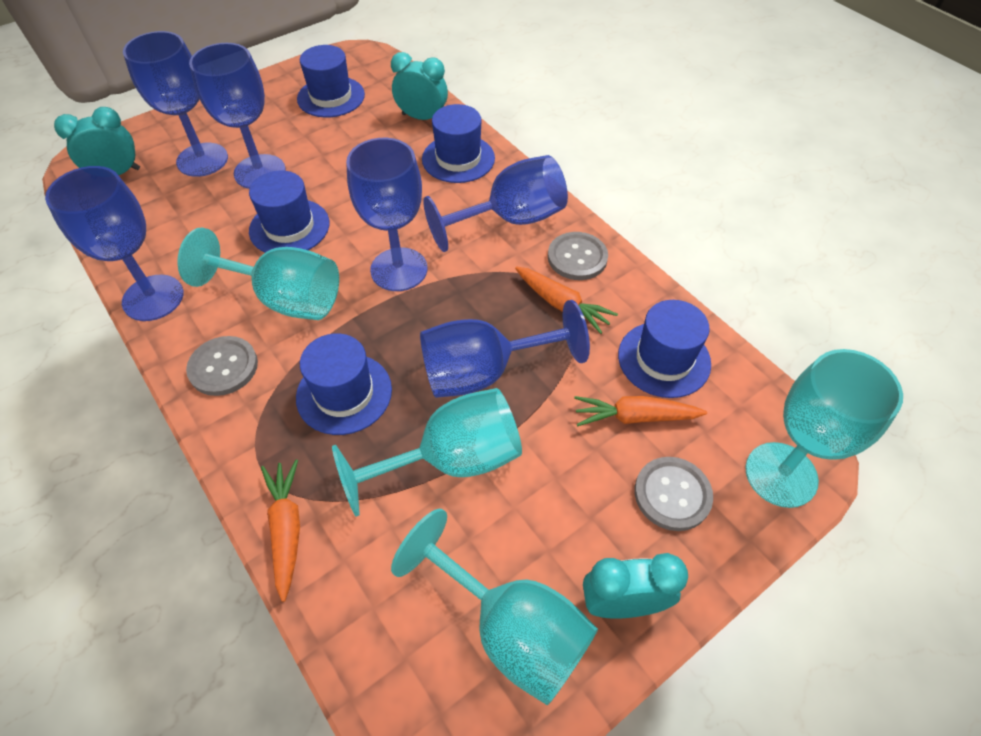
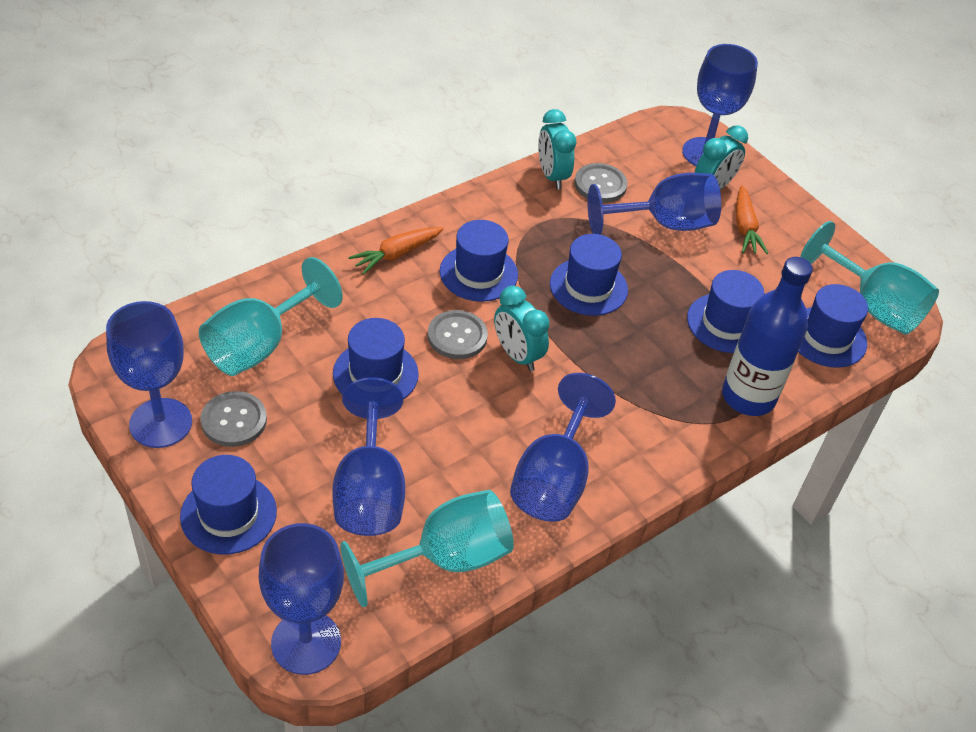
blue bottle: 0 -> 1
blue hat: 5 -> 6
orange carrot: 3 -> 2
turquoise goblet: 4 -> 3

